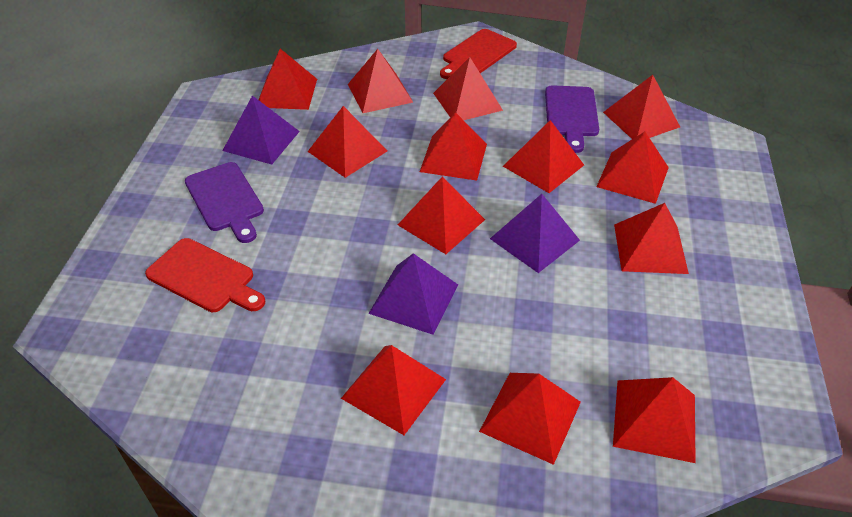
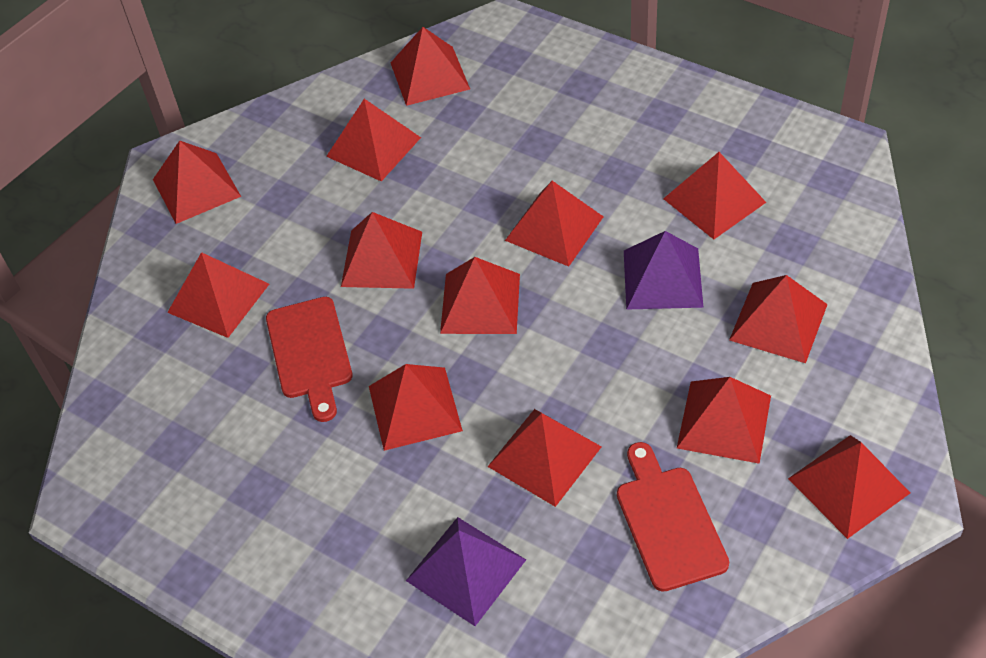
purple cutting board: 2 -> 0
purple pyramid: 3 -> 2

